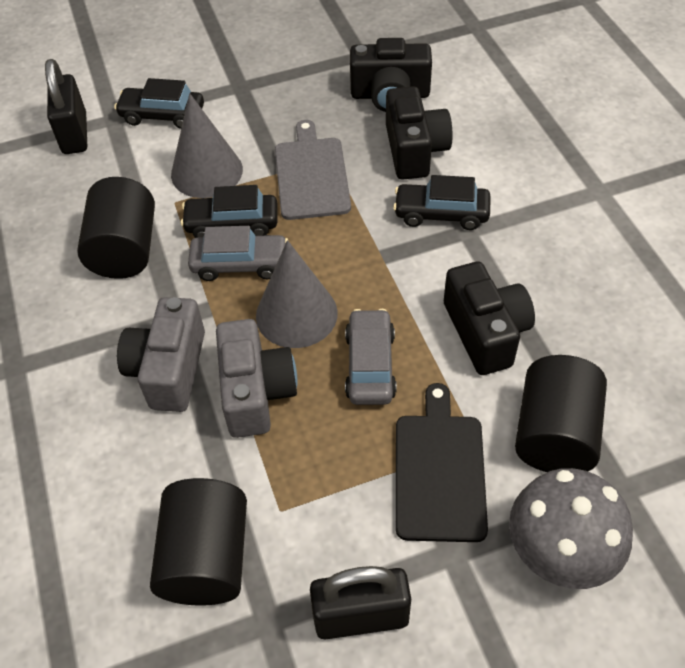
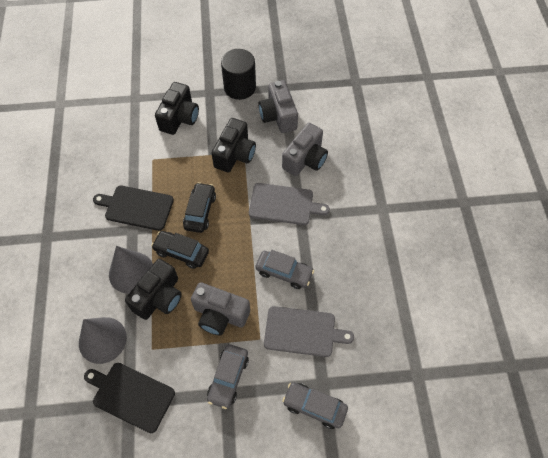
black car: 3 -> 2
black cutting board: 1 -> 2
black cylinder: 3 -> 1
black padlock: 2 -> 0
grey camera: 2 -> 3
grey car: 2 -> 3
grey cutting board: 1 -> 2
grey mushroom: 1 -> 0

